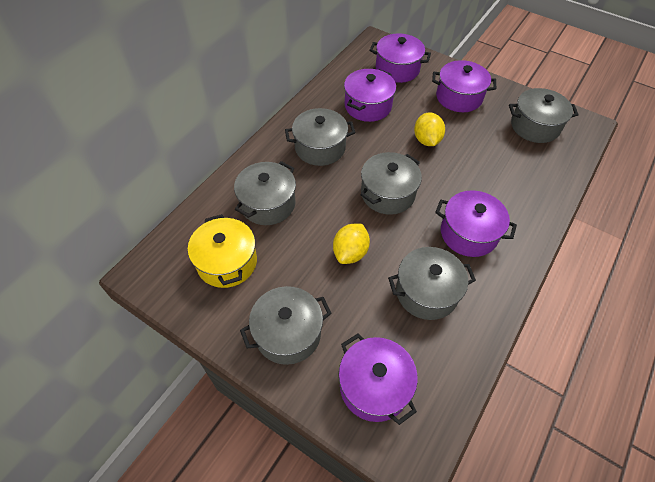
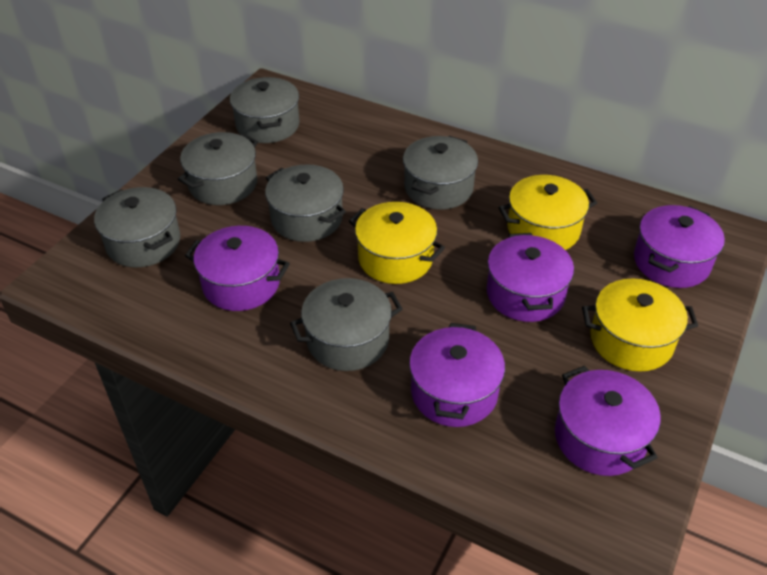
yellow lemon: 2 -> 0
yellow pot: 1 -> 3

